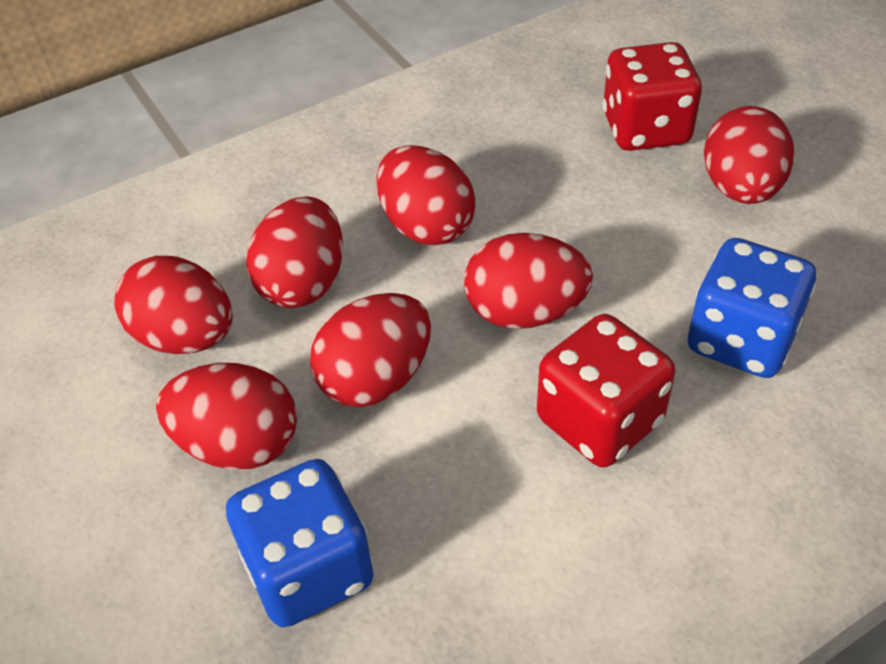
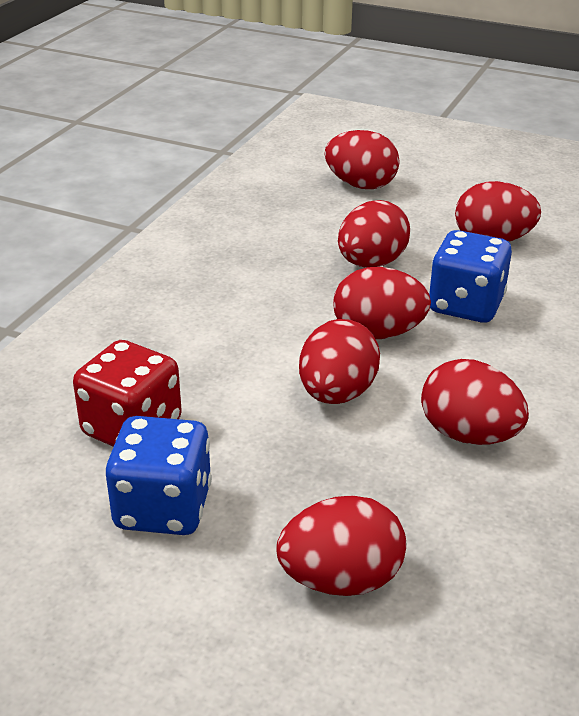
red dice: 2 -> 1

